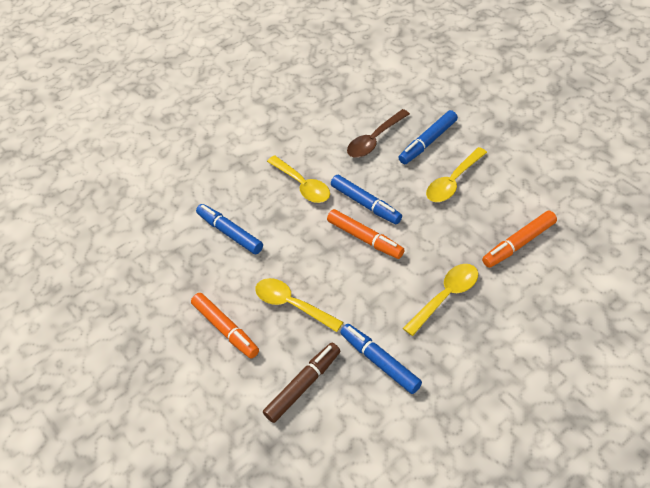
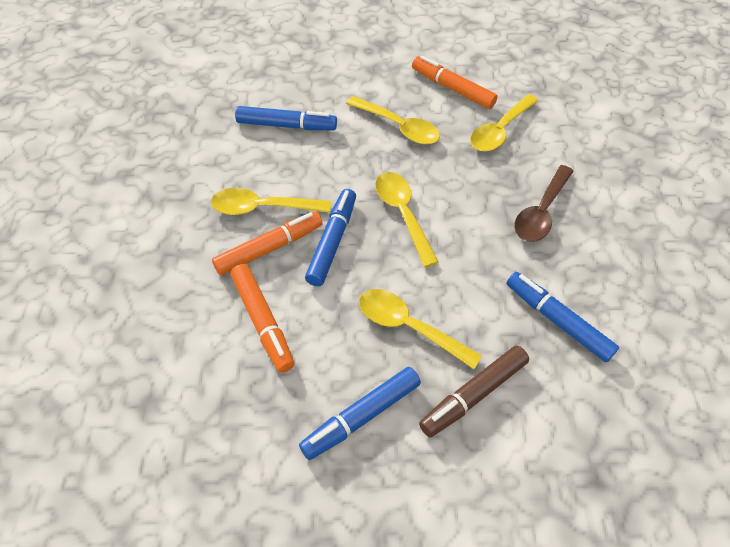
yellow spoon: 4 -> 5

